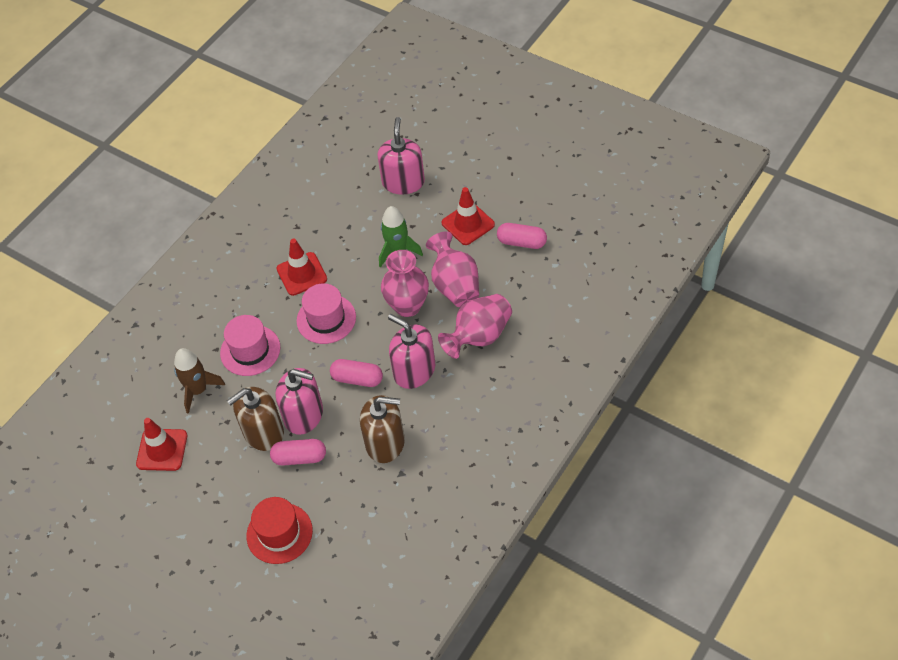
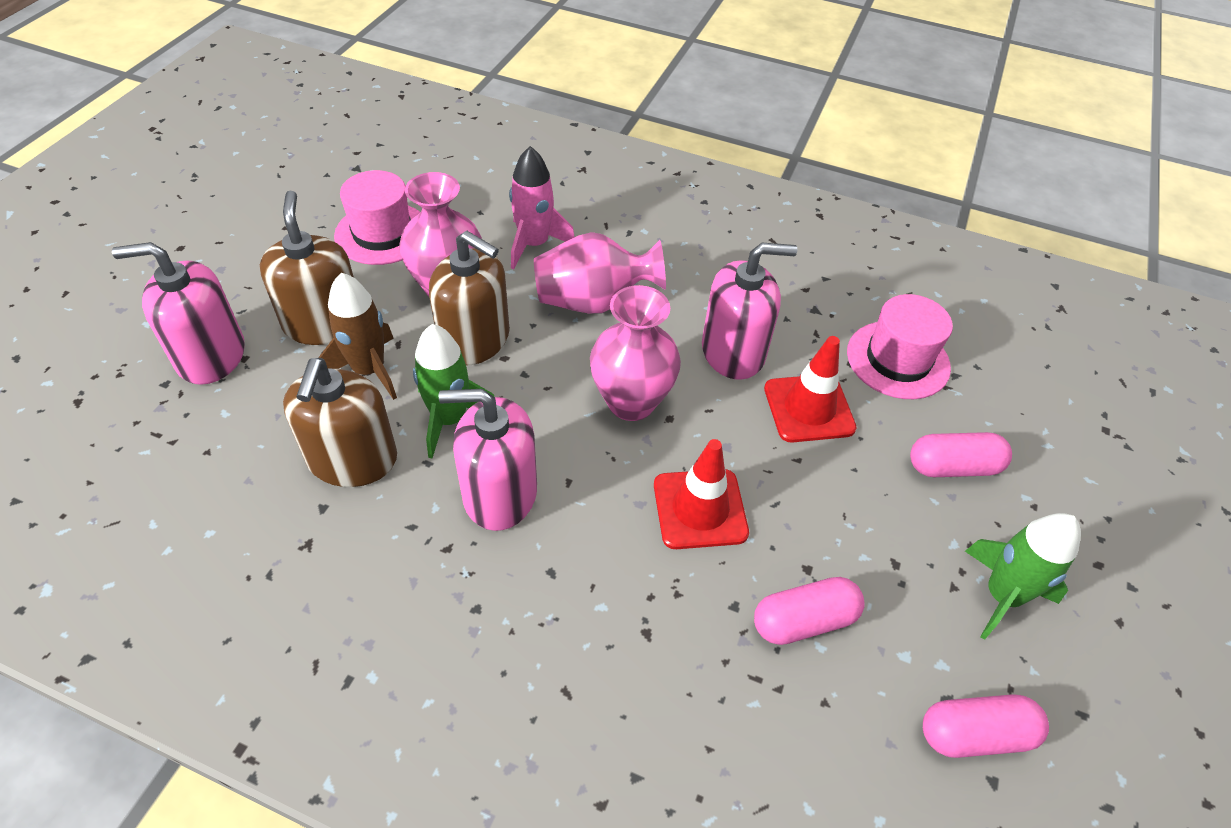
brown soap dispenser: 2 -> 3
green rocket: 1 -> 2
pink rocket: 0 -> 1
red hat: 1 -> 0
red traffic cone: 3 -> 2

